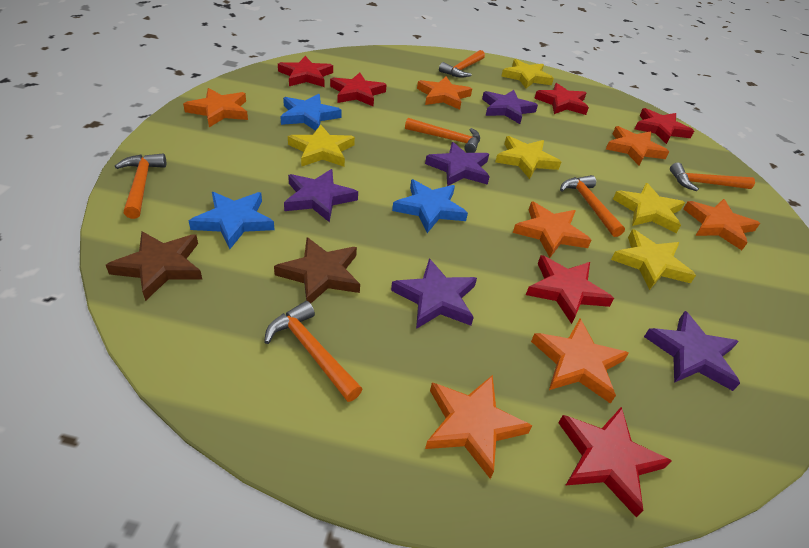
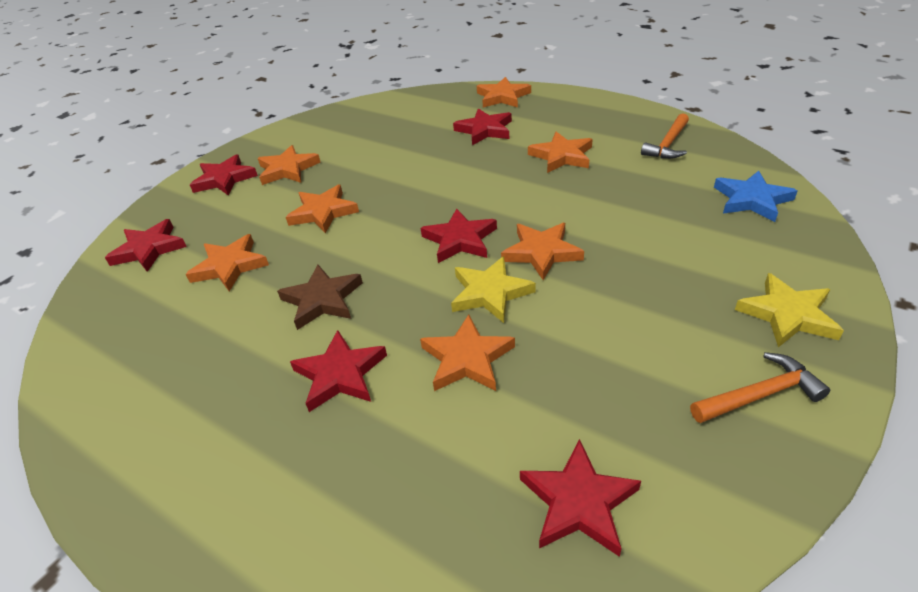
blue star: 3 -> 1
brown star: 2 -> 1
orange hammer: 6 -> 2
purple star: 5 -> 0
yellow star: 5 -> 2

